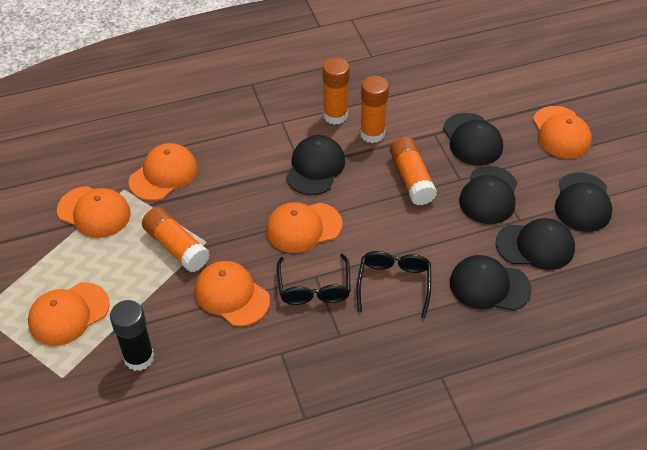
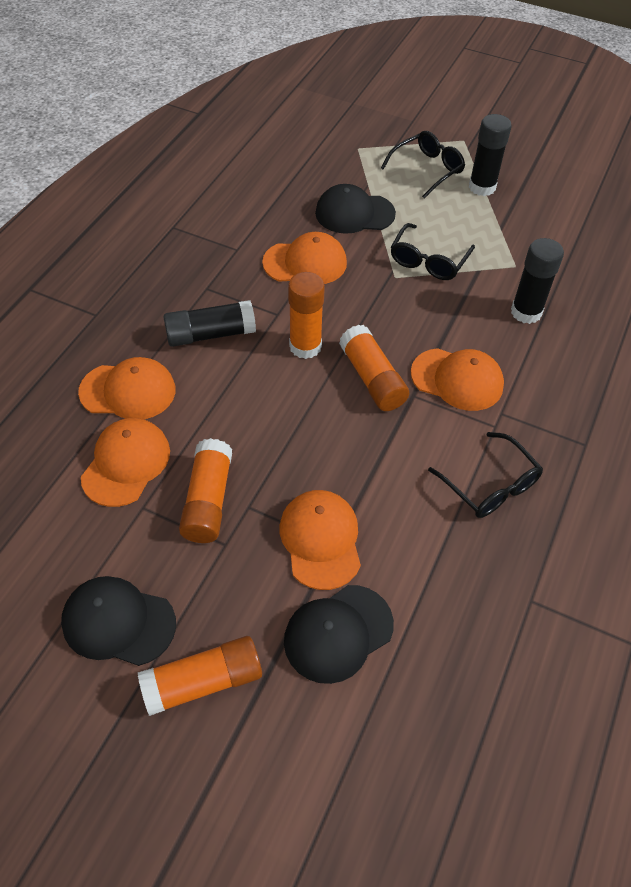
black cap: 6 -> 3
black glasses: 2 -> 3
black glue stick: 1 -> 3
orange cap: 6 -> 5

